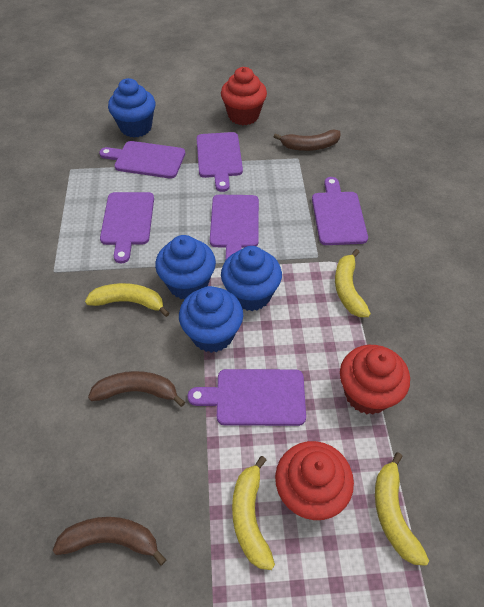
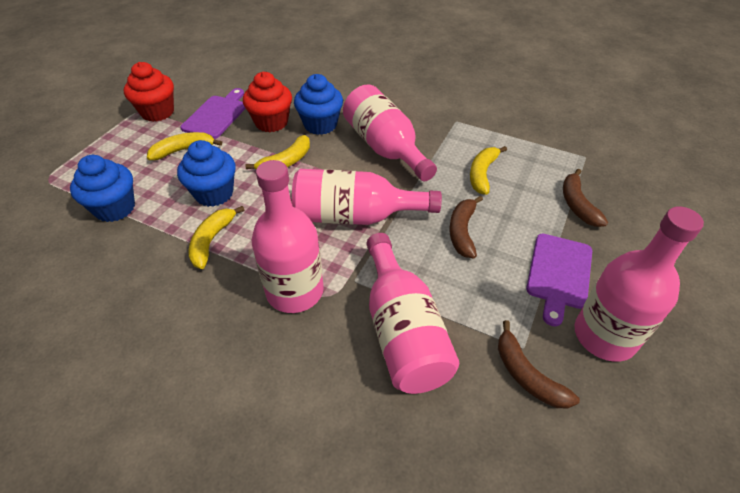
blue cupcake: 4 -> 3
pink bottle: 0 -> 5
purple cutting board: 6 -> 2
red cupcake: 3 -> 2

